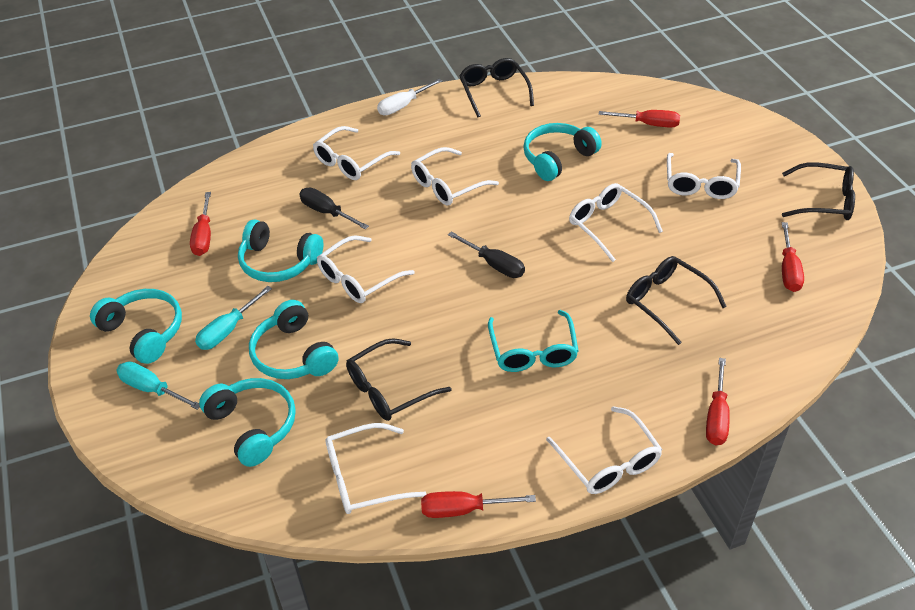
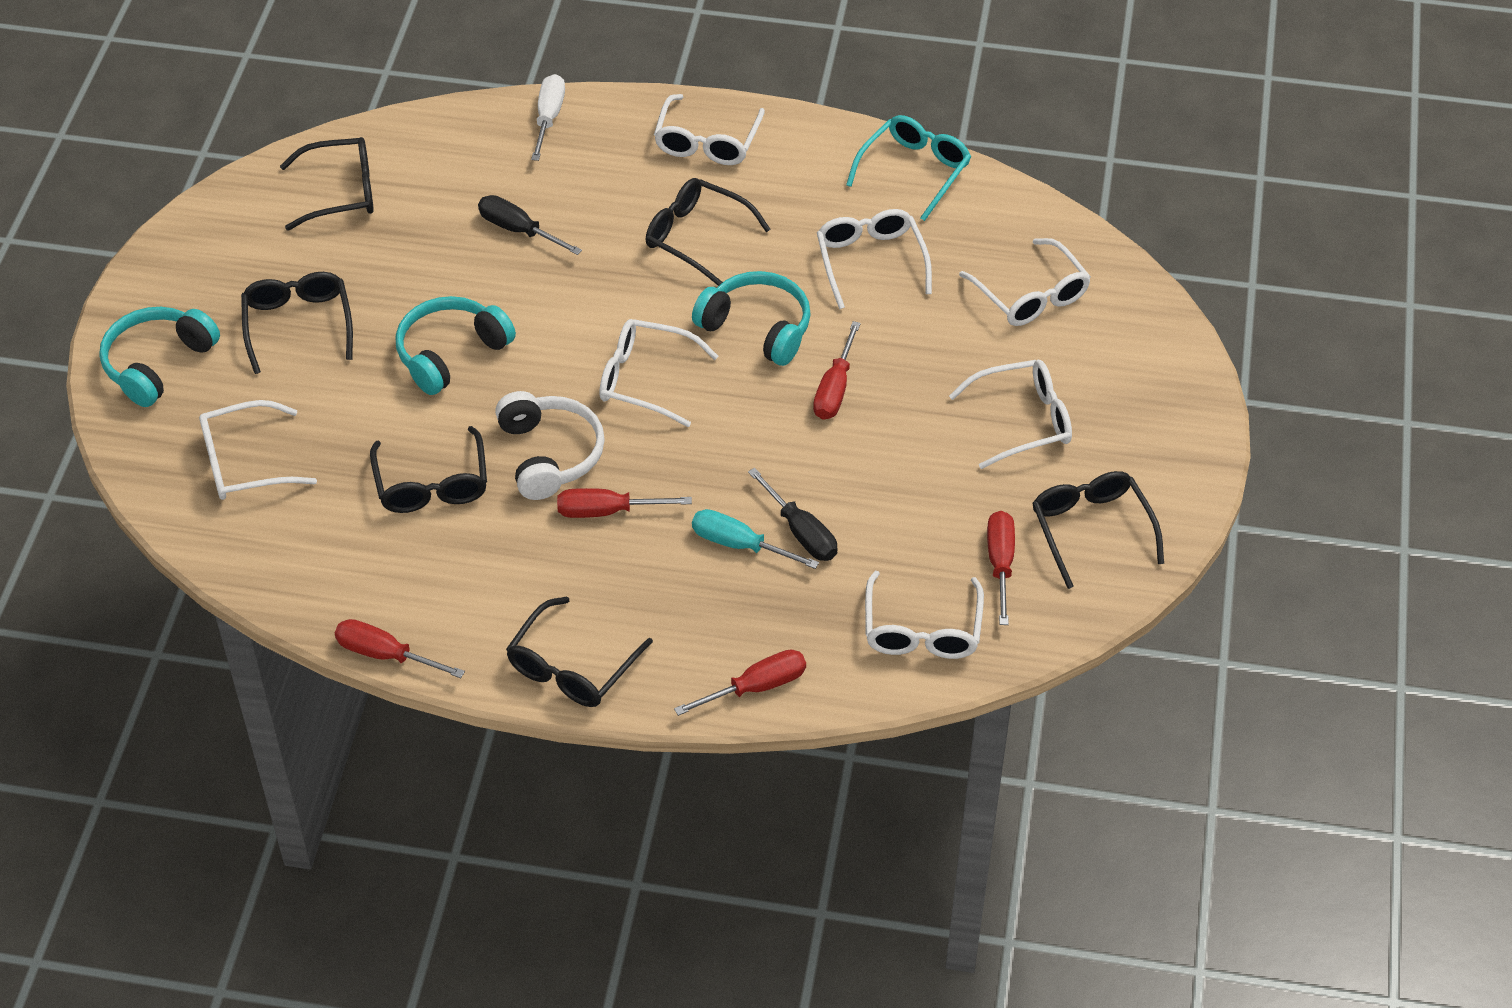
black glasses: 4 -> 6
turquoise headphones: 5 -> 3
turquoise screwdriver: 2 -> 1
white headphones: 0 -> 1

